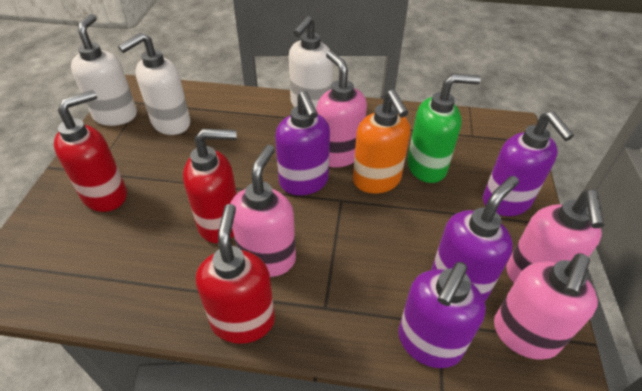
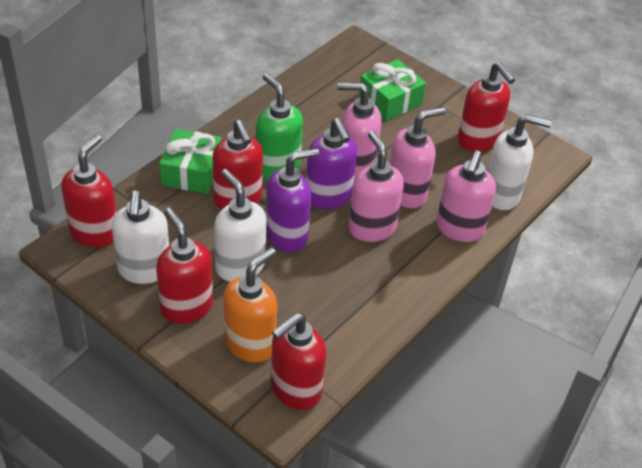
green gift: 0 -> 2
purple soap dispenser: 4 -> 2
red soap dispenser: 3 -> 5

